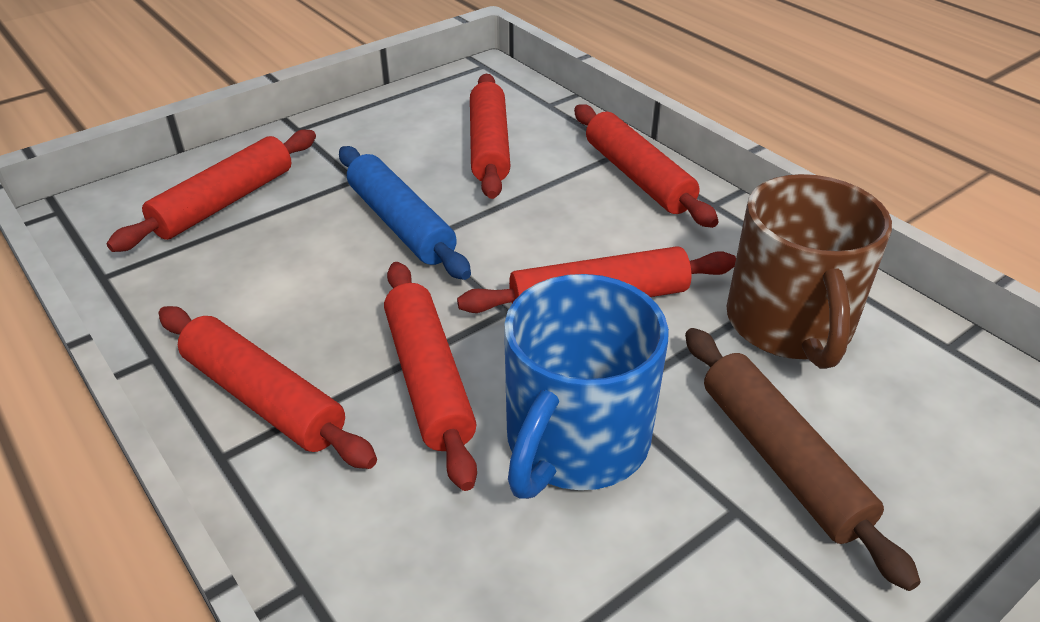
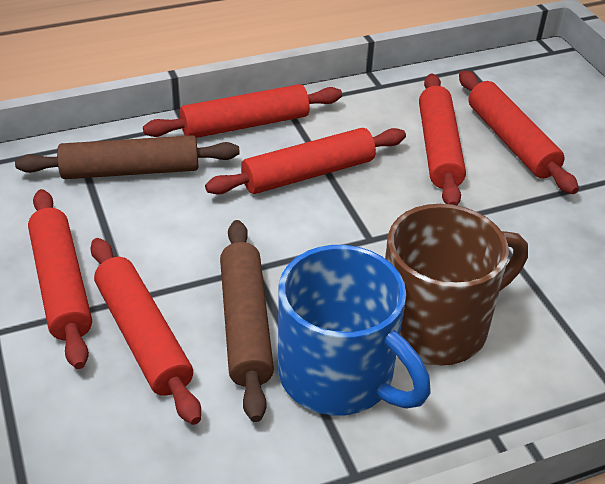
blue rolling pin: 1 -> 0
brown rolling pin: 1 -> 2

